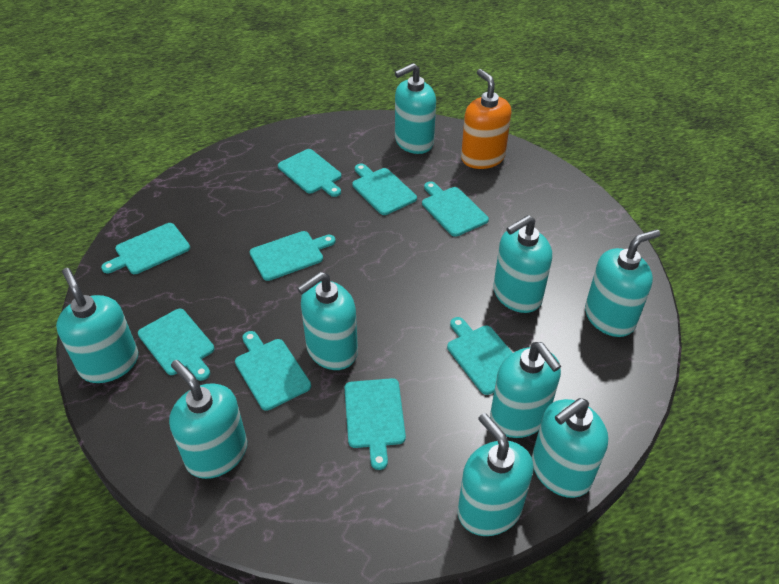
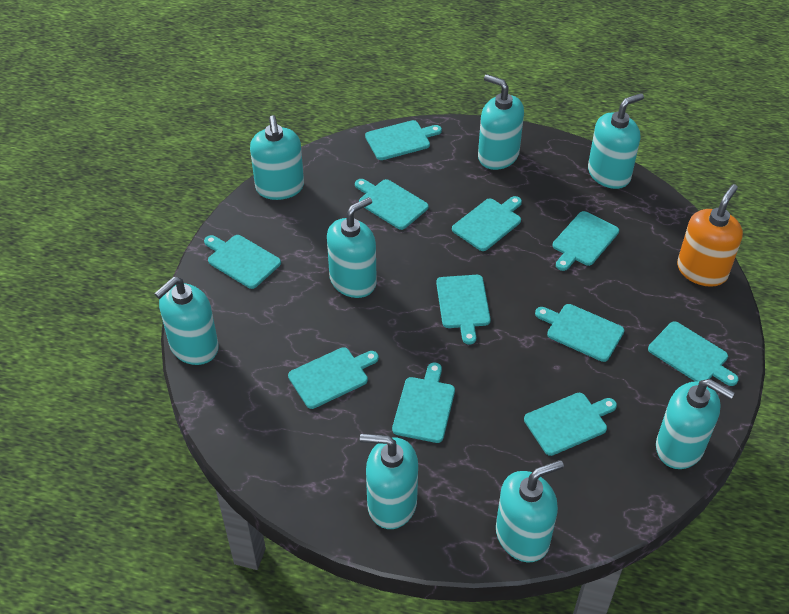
turquoise cutting board: 9 -> 11
turquoise soap dispenser: 9 -> 8

